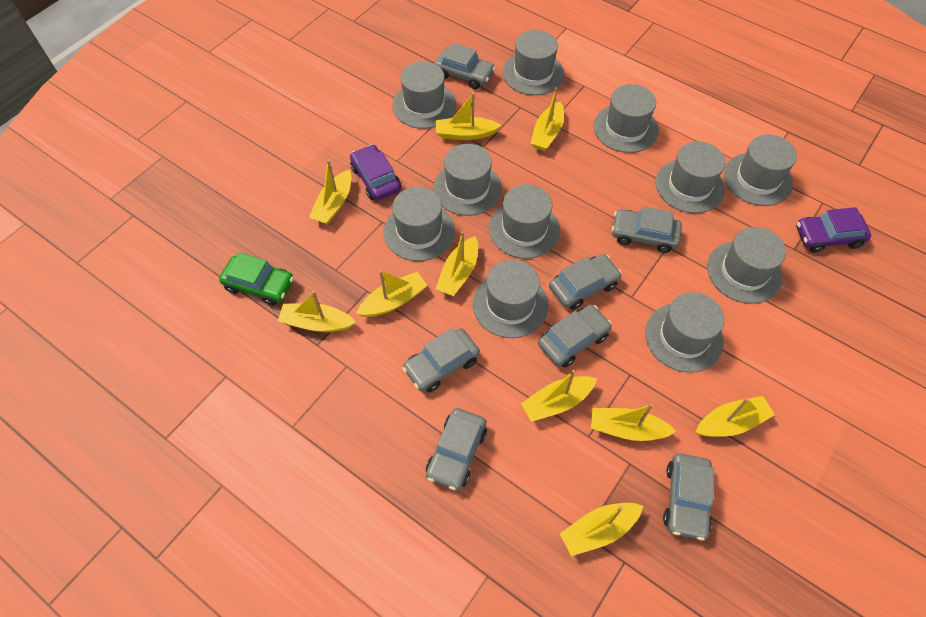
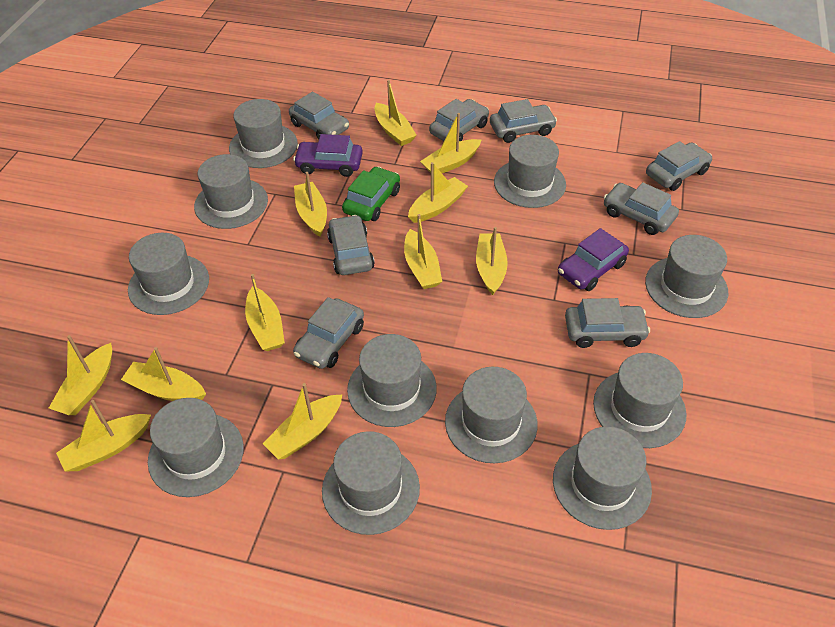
grey car: 7 -> 8
yellow boat: 10 -> 11

